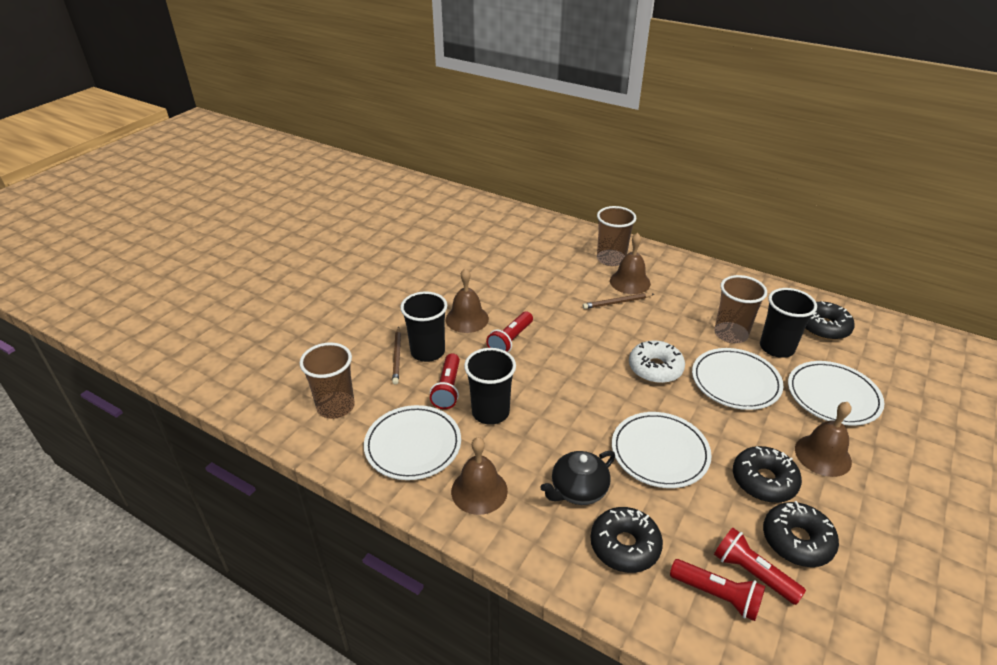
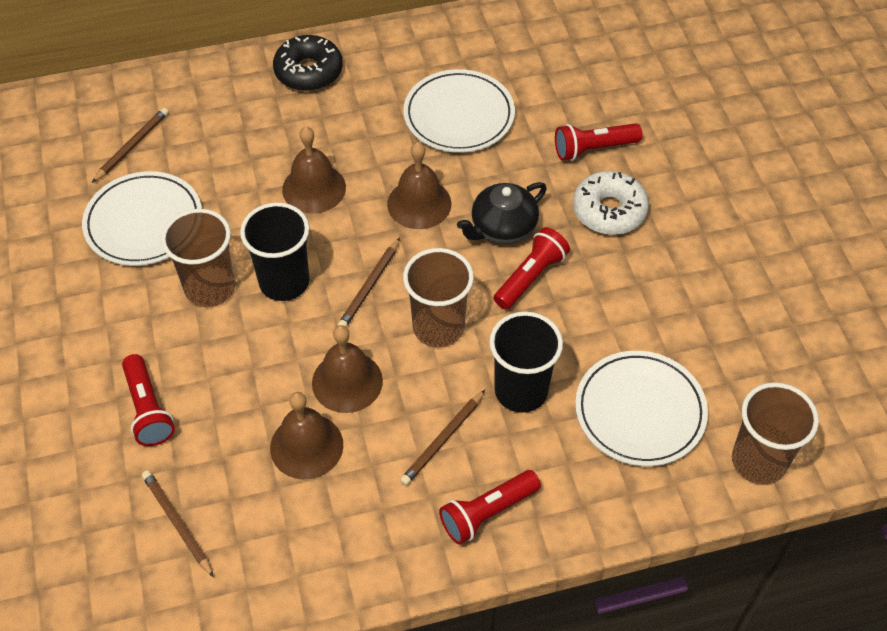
black cup: 3 -> 2
black donut: 4 -> 1
brown pencil: 2 -> 4
white plate: 4 -> 3

